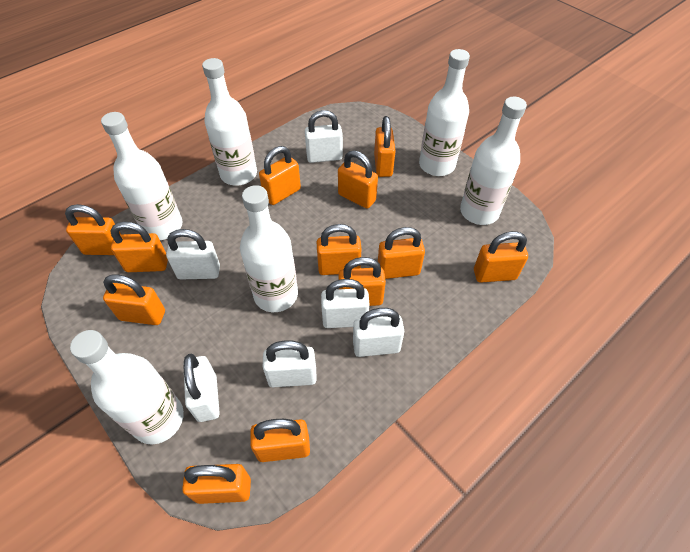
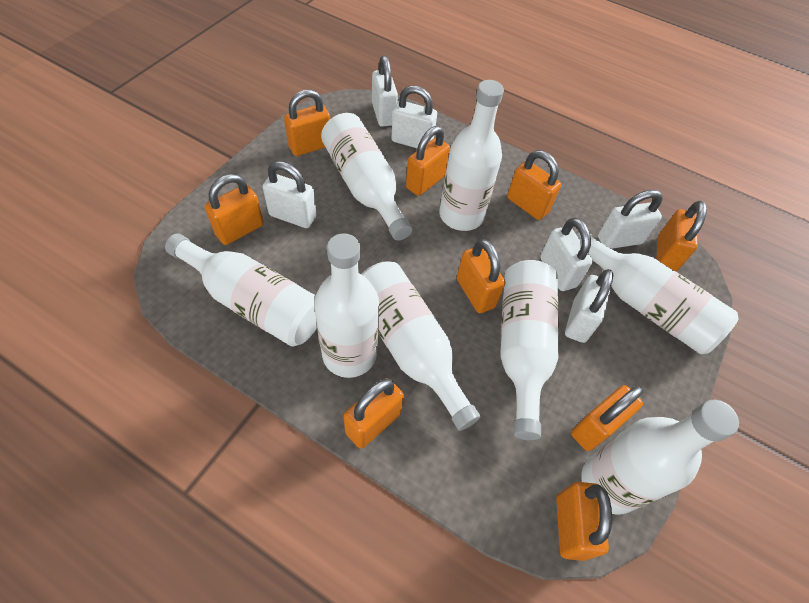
orange padlock: 12 -> 9
white bottle: 6 -> 8

